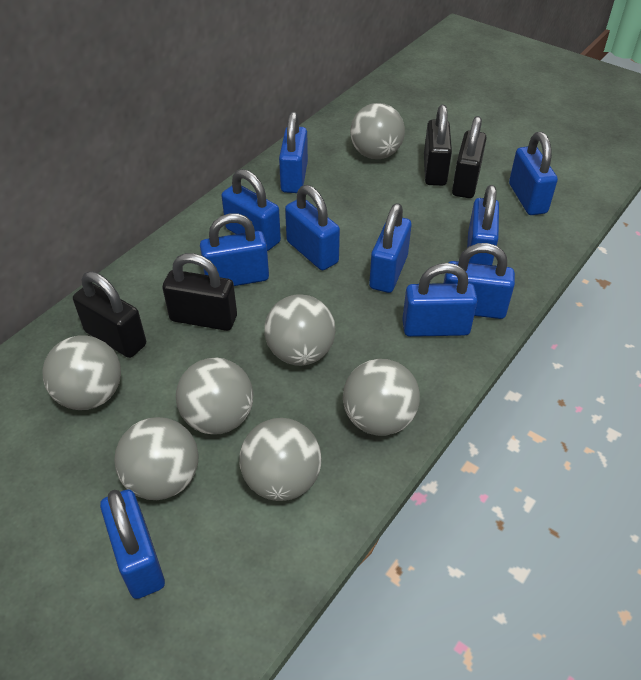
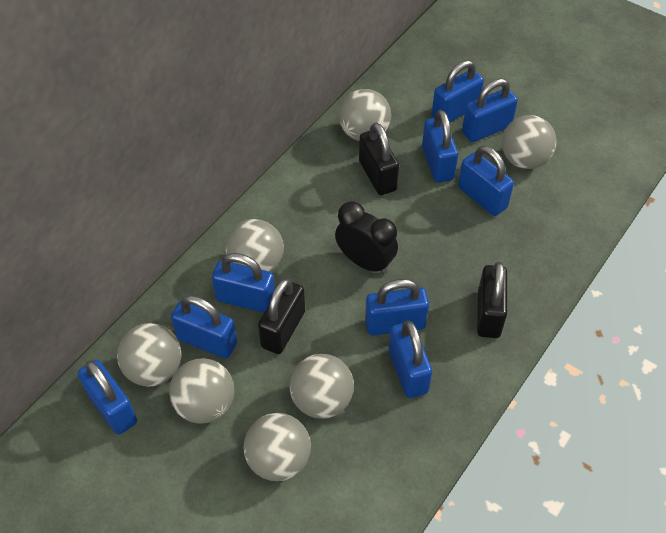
black clock: 0 -> 1
black padlock: 4 -> 3
blue padlock: 10 -> 9

